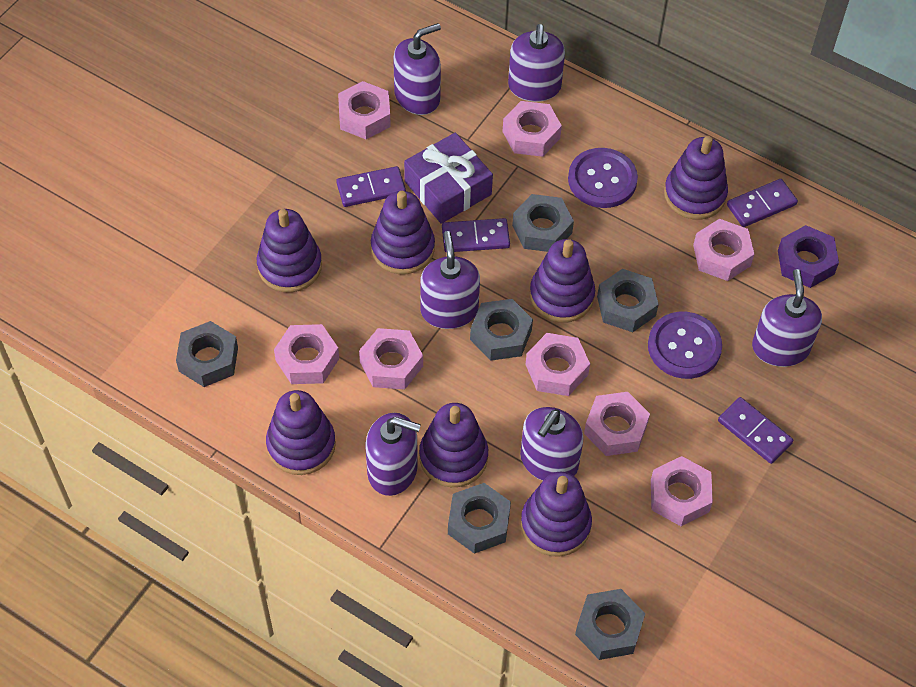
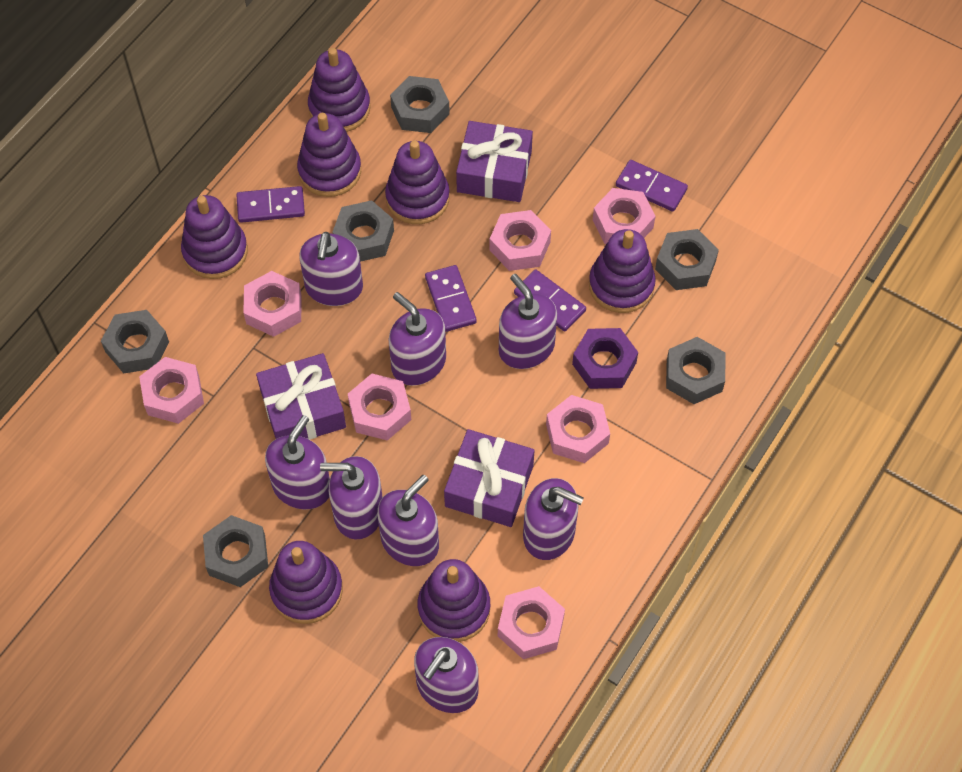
pink nut: 8 -> 7
purple button: 2 -> 0
purple gift: 1 -> 3
purple soap dispenser: 6 -> 8

